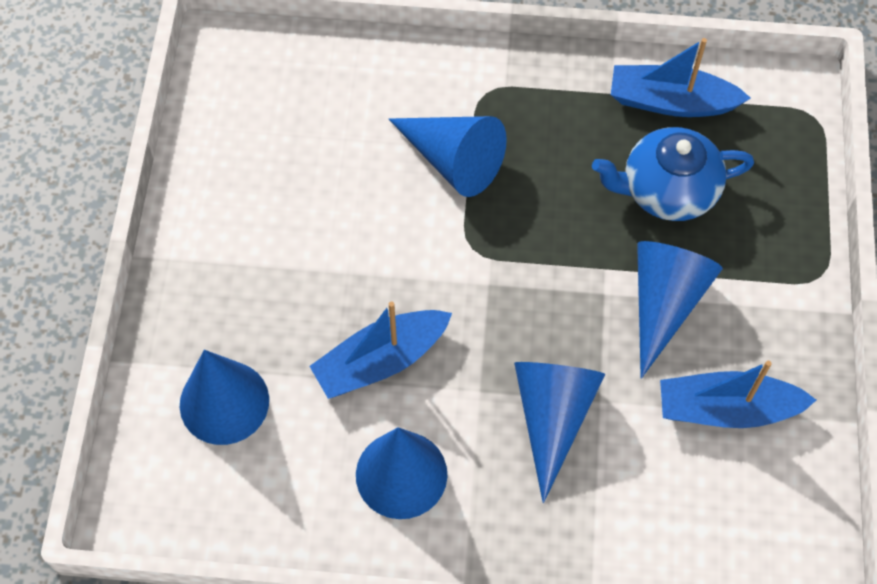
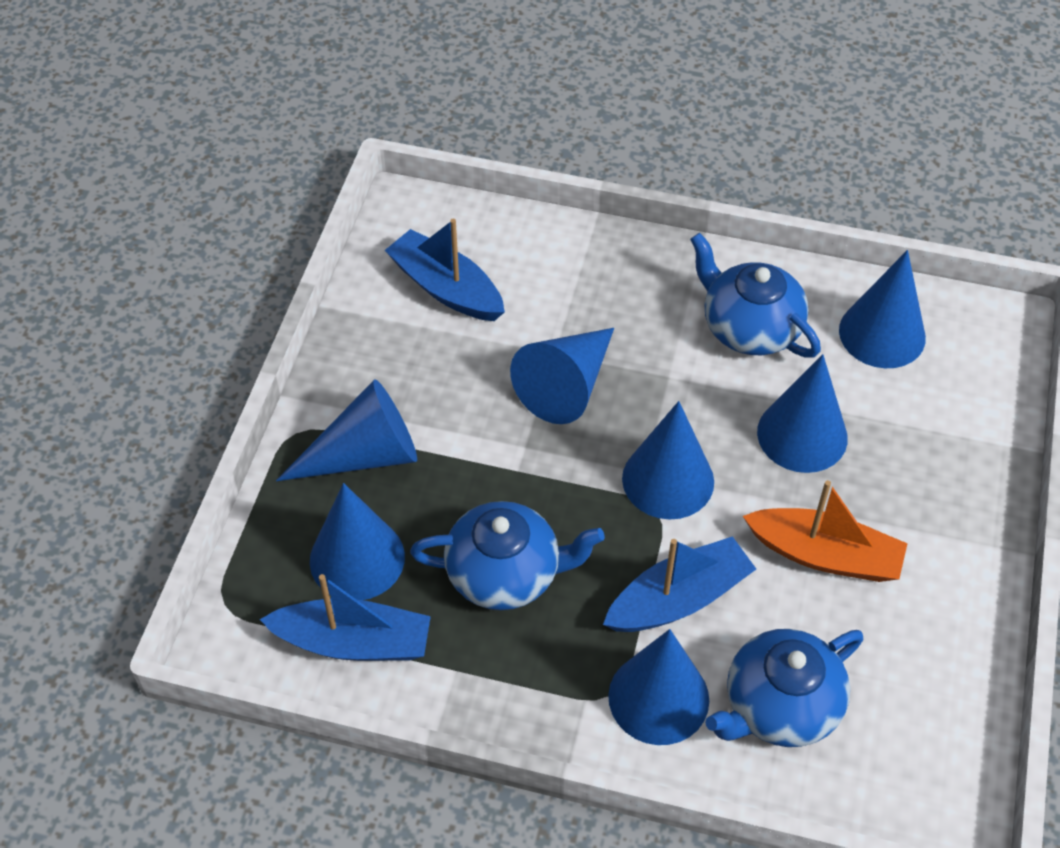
blue cone: 5 -> 7
blue teapot: 1 -> 3
orange boat: 0 -> 1

